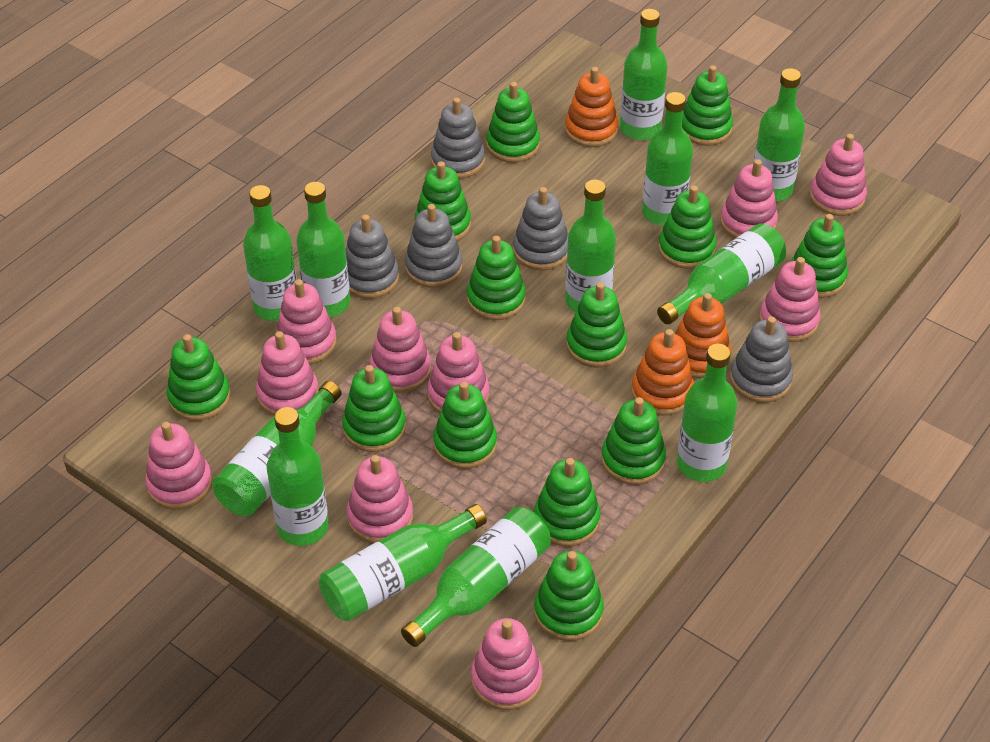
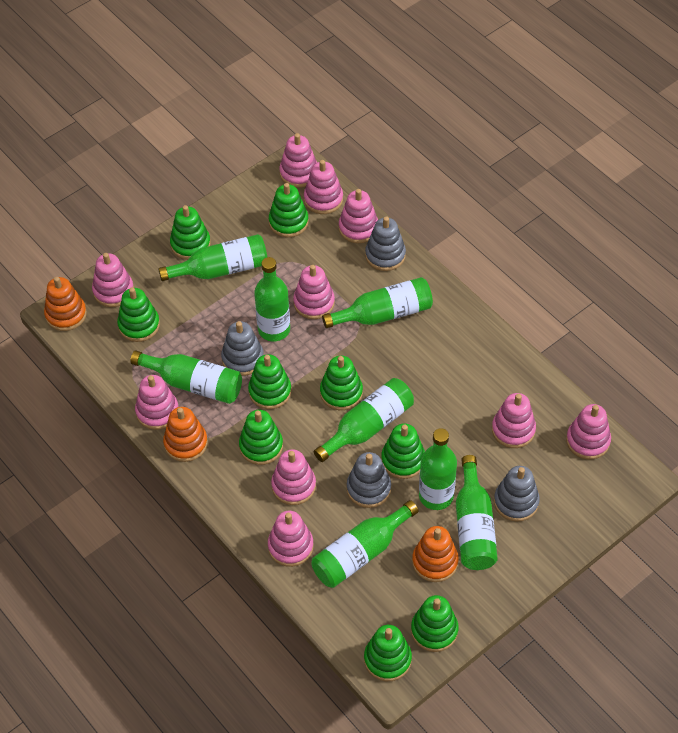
green bottle: 12 -> 8
green stacking toy: 13 -> 9
grey stacking toy: 5 -> 4

